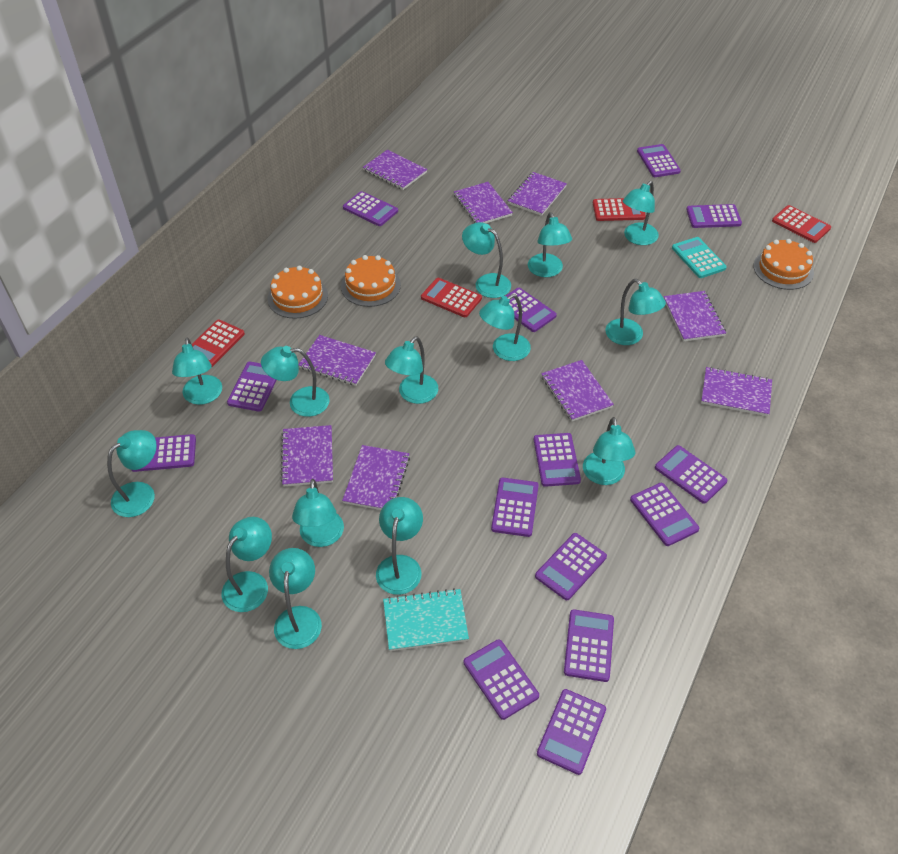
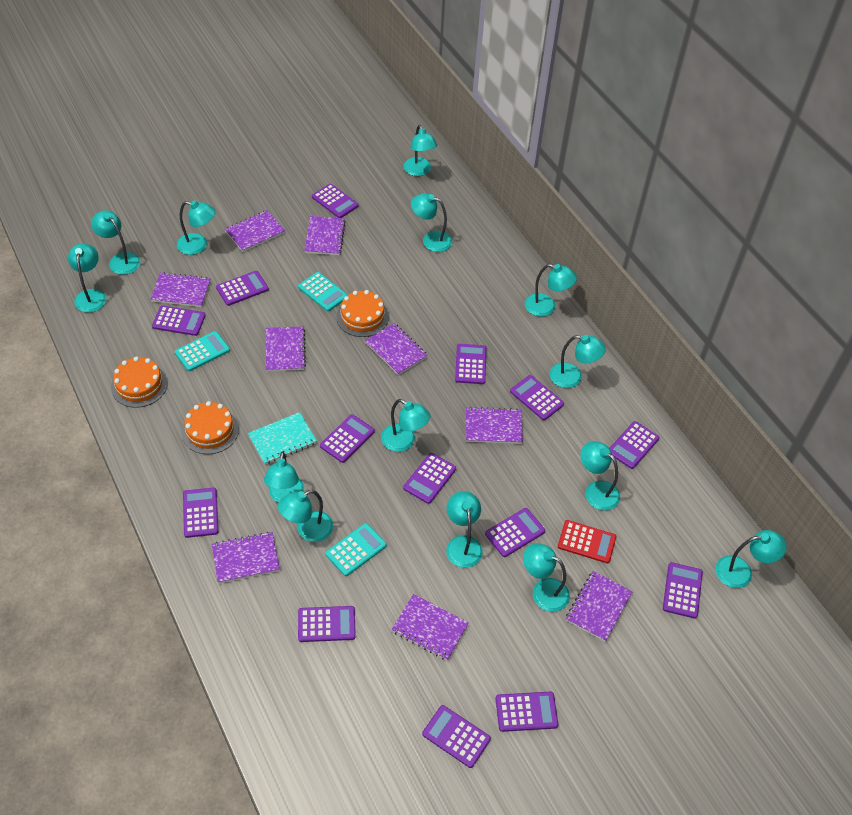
red calculator: 4 -> 1
turquoise calculator: 1 -> 3

